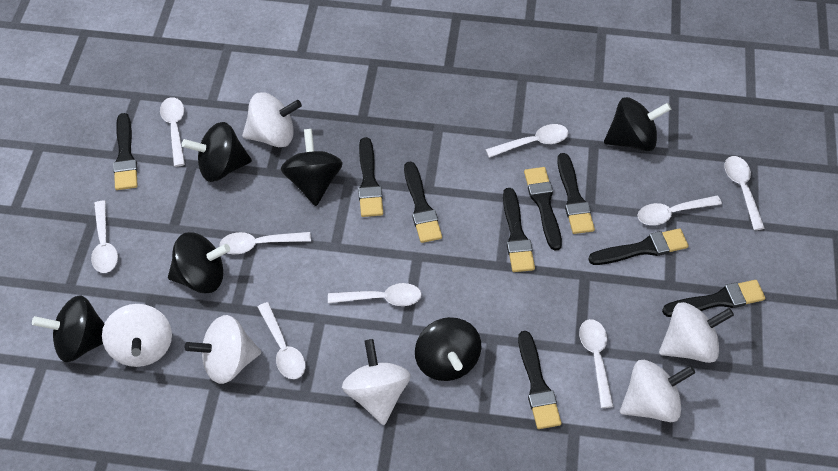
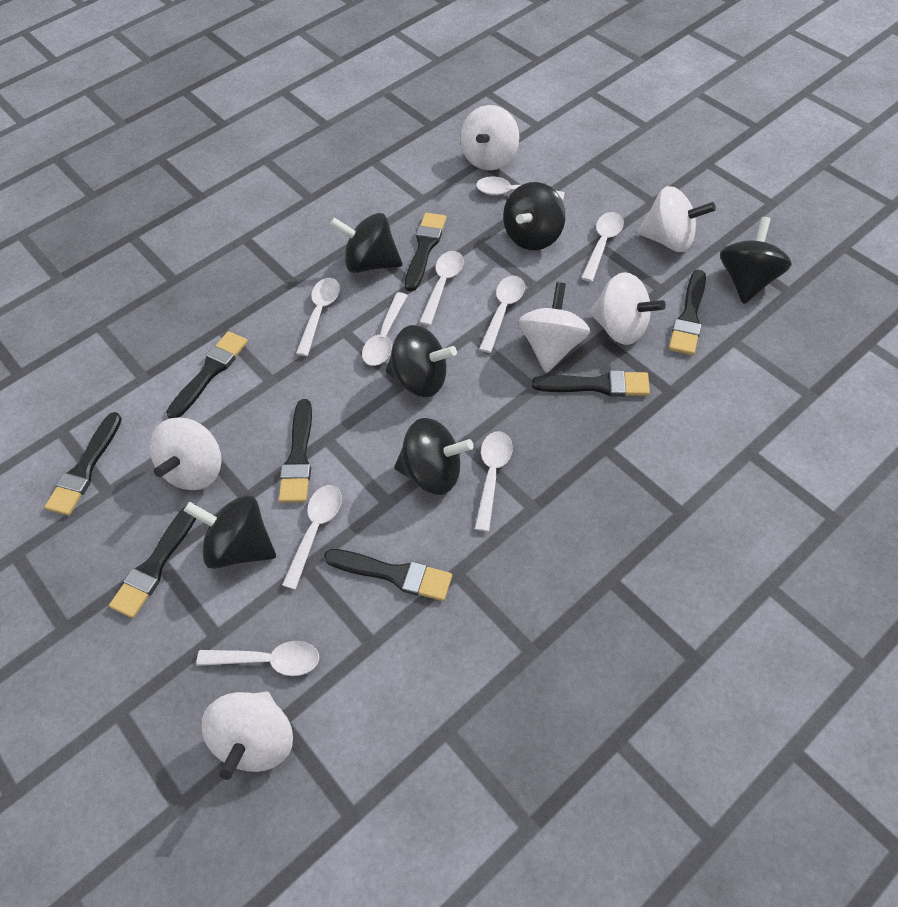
black brush: 9 -> 8

